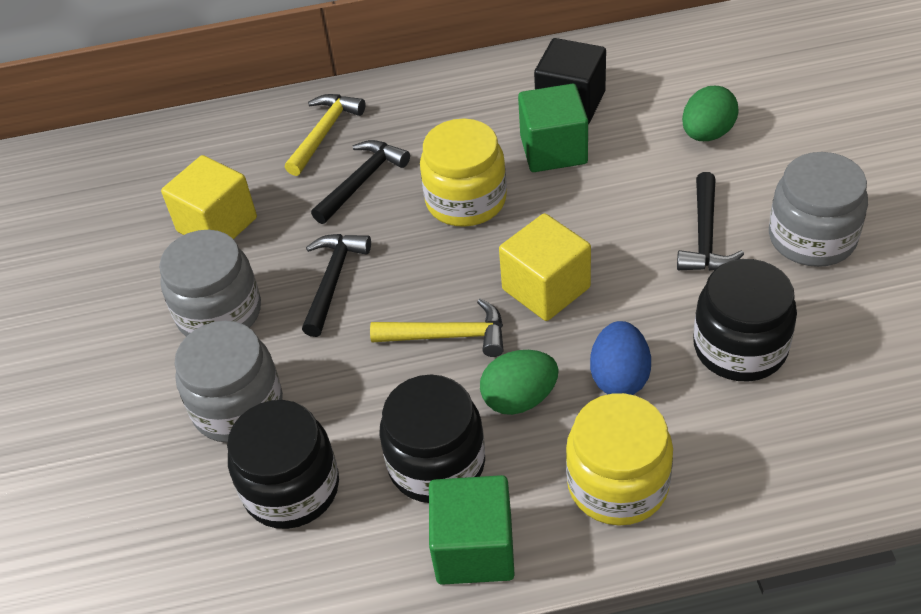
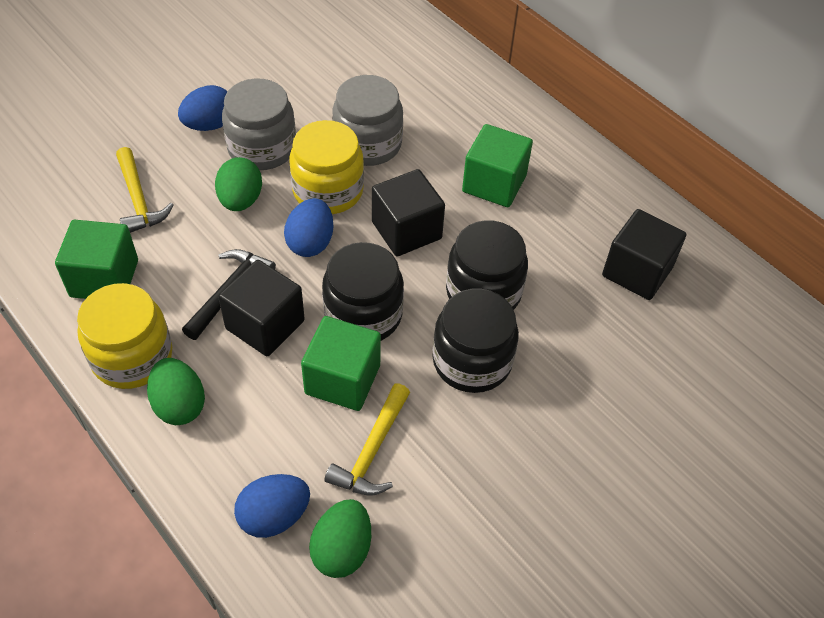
black cube: 1 -> 3
black hammer: 3 -> 1
blue egg: 1 -> 3
green cube: 2 -> 3
green egg: 2 -> 3
grey jar: 3 -> 2
yellow cube: 2 -> 0

